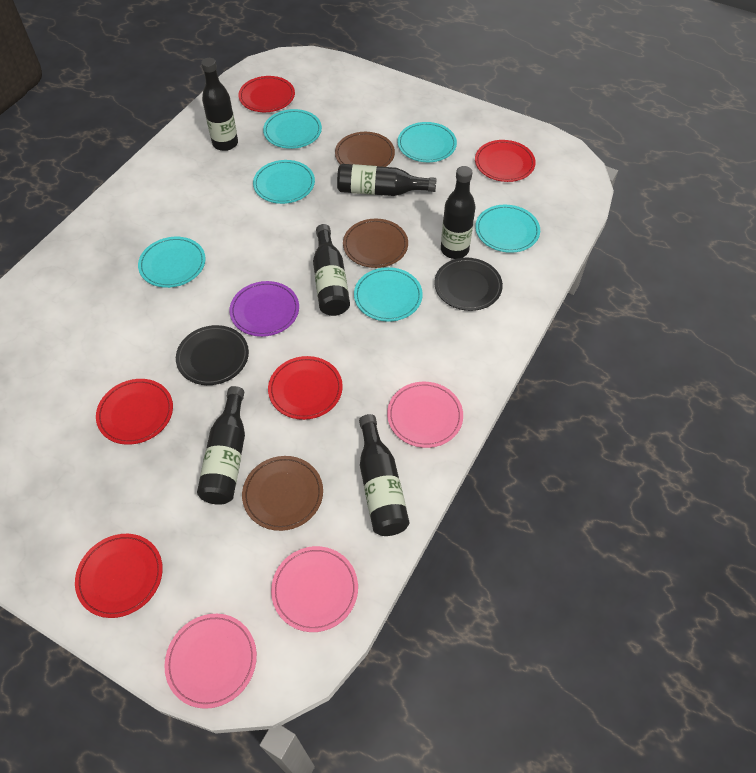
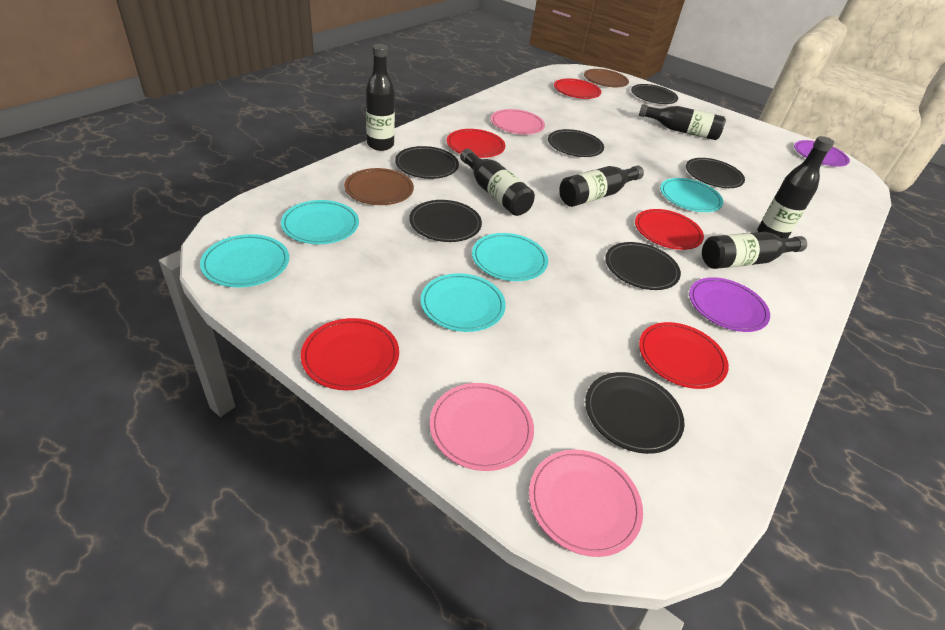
black plate: 2 -> 7
brown plate: 3 -> 2
purple plate: 1 -> 2
turquoise plate: 6 -> 5

